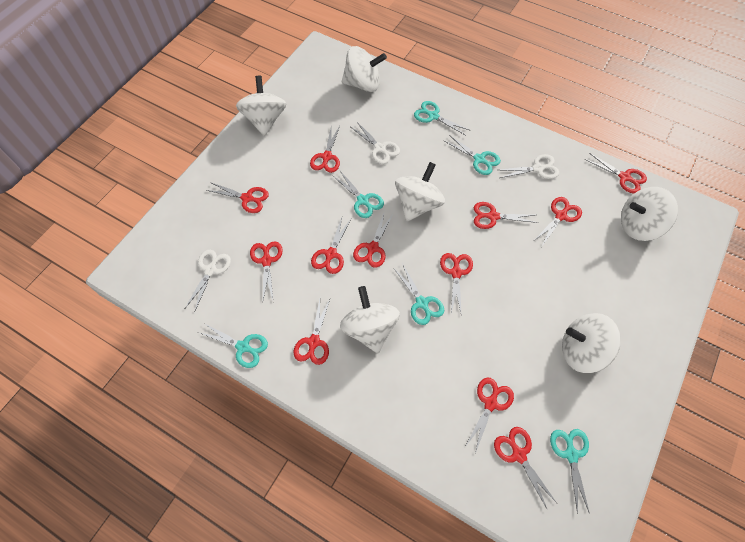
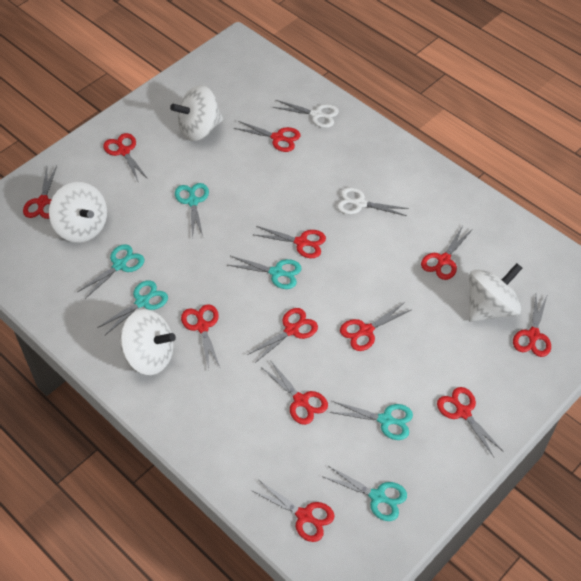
white scissors: 3 -> 2
white spinning top: 6 -> 4

